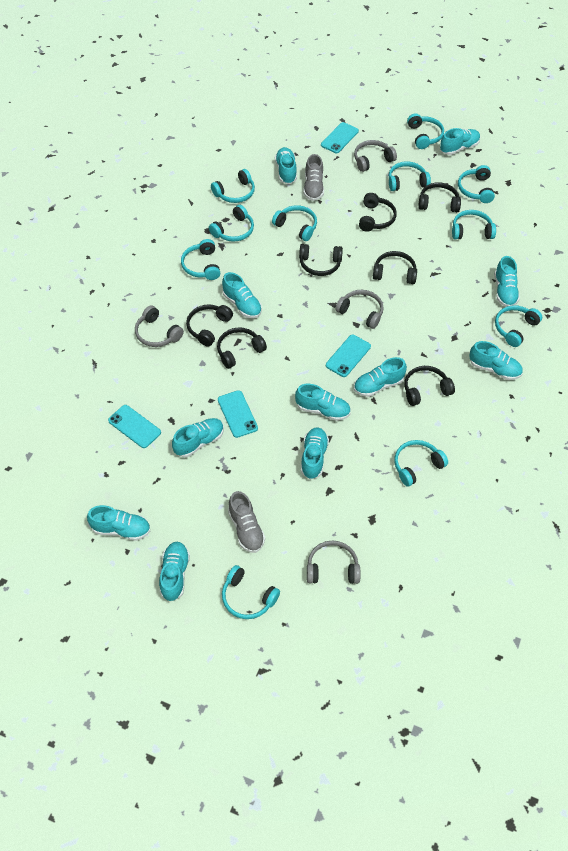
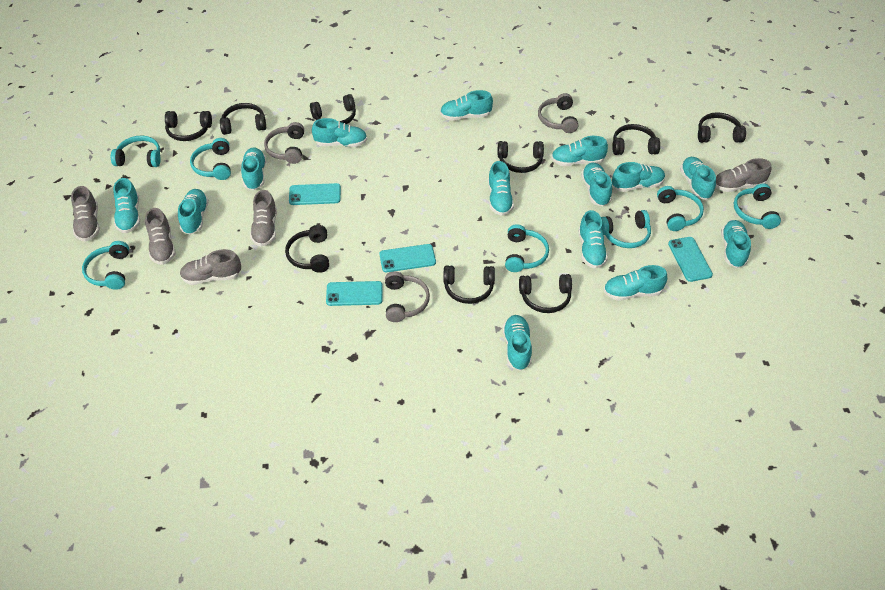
black headphones: 7 -> 9
grey headphones: 4 -> 3
grey shoe: 2 -> 5
turquoise headphones: 11 -> 7
turquoise shoe: 11 -> 14

